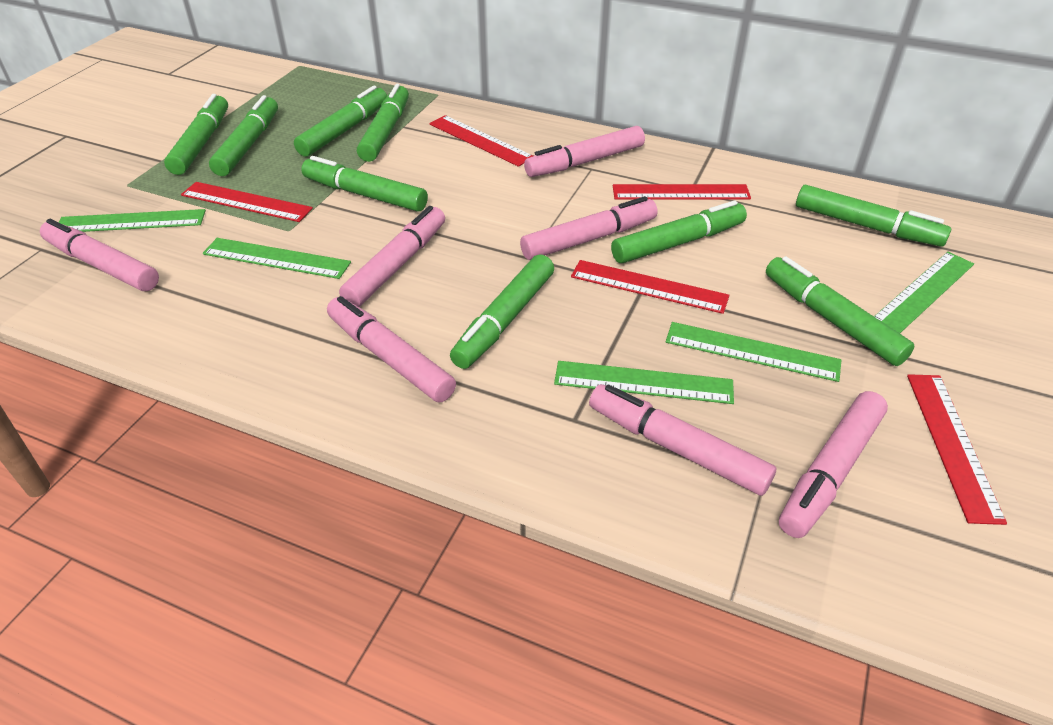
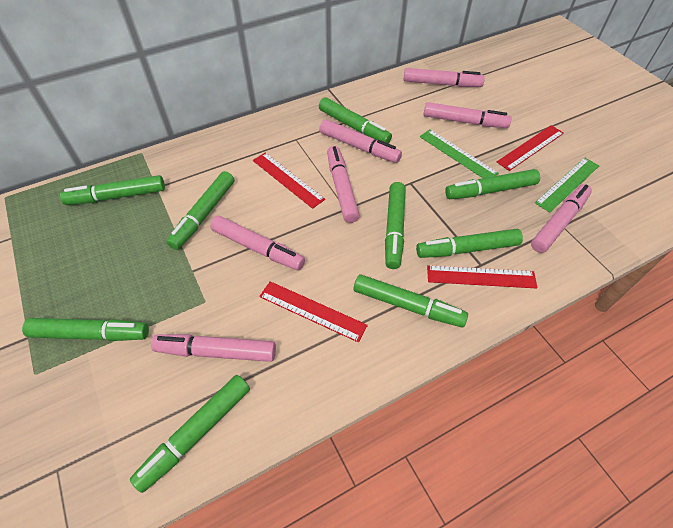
green ruler: 5 -> 2
red ruler: 5 -> 4

